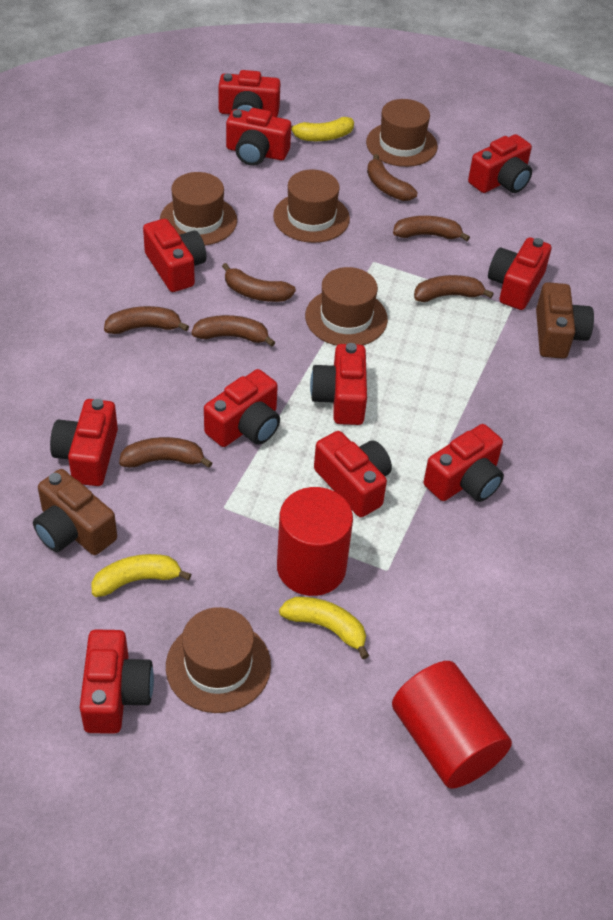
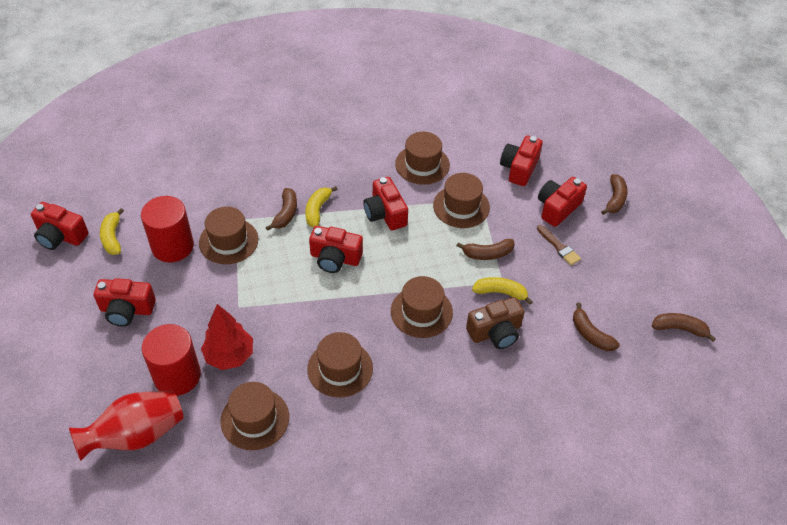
brown banana: 7 -> 5
brown brush: 0 -> 1
brown camera: 2 -> 1
brown hat: 5 -> 6
red camera: 11 -> 6
red tree: 0 -> 1
red vase: 0 -> 1

